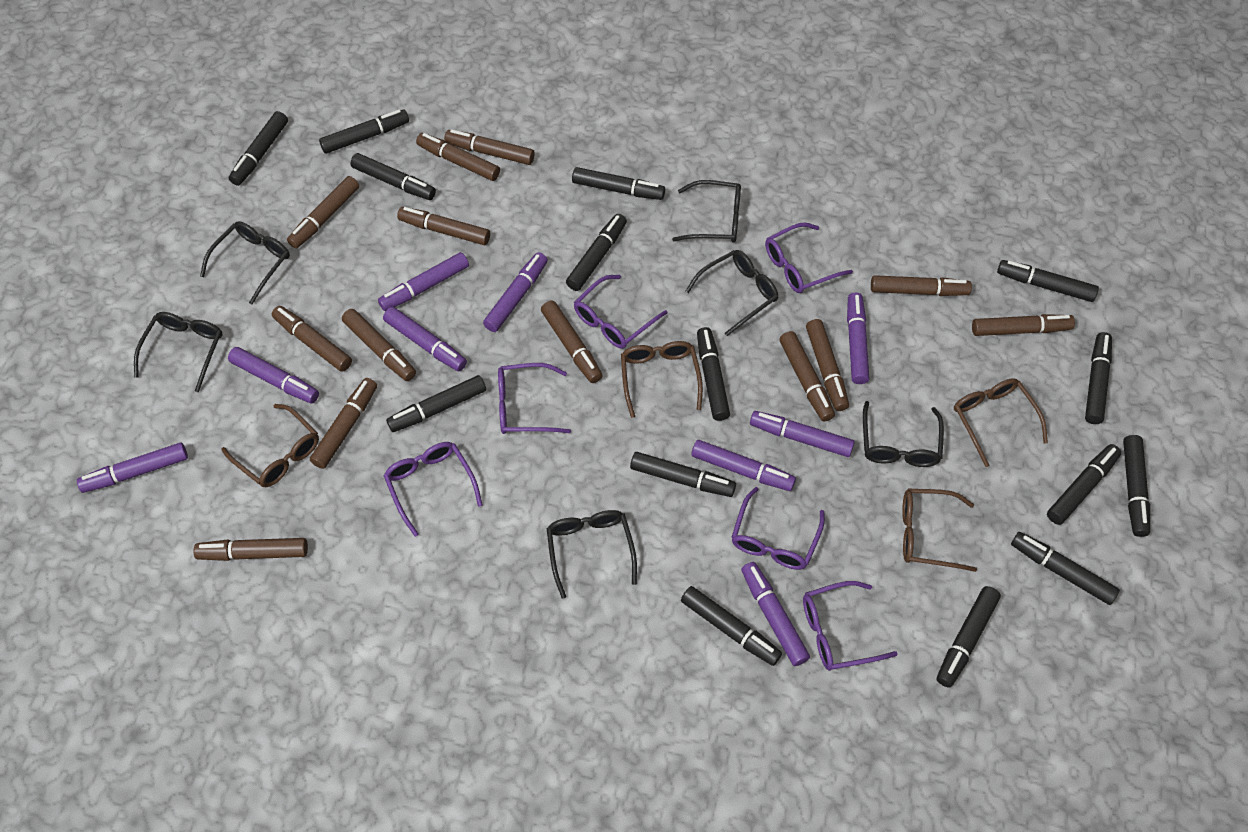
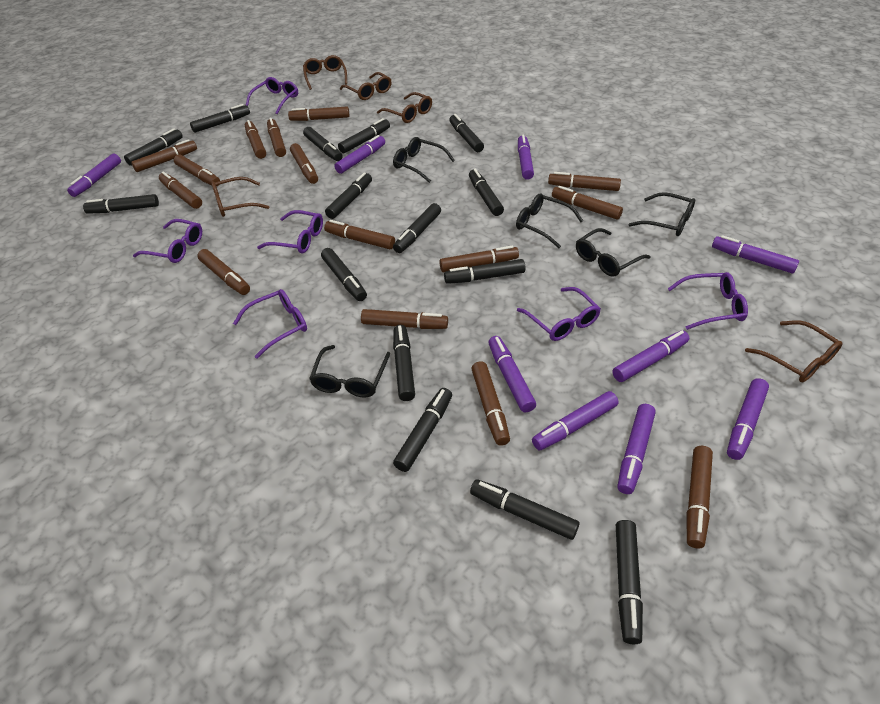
black glasses: 6 -> 5
brown glasses: 4 -> 5
brown marker: 13 -> 15

